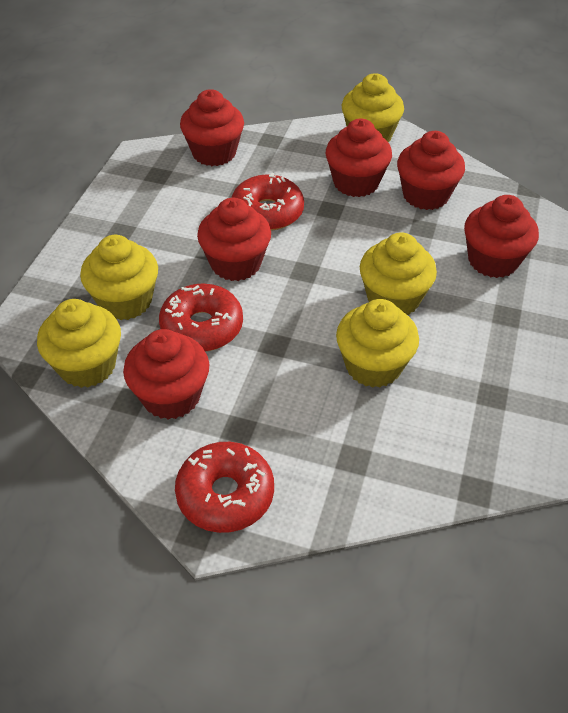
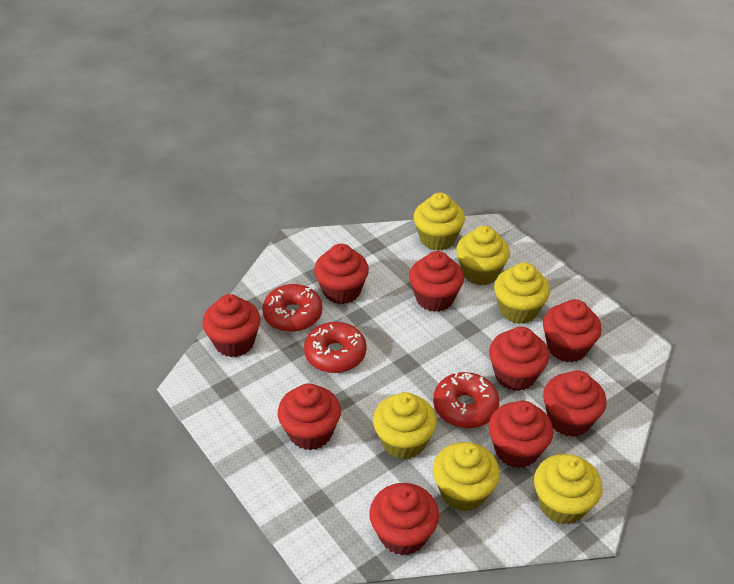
red cupcake: 6 -> 9
yellow cupcake: 5 -> 6

